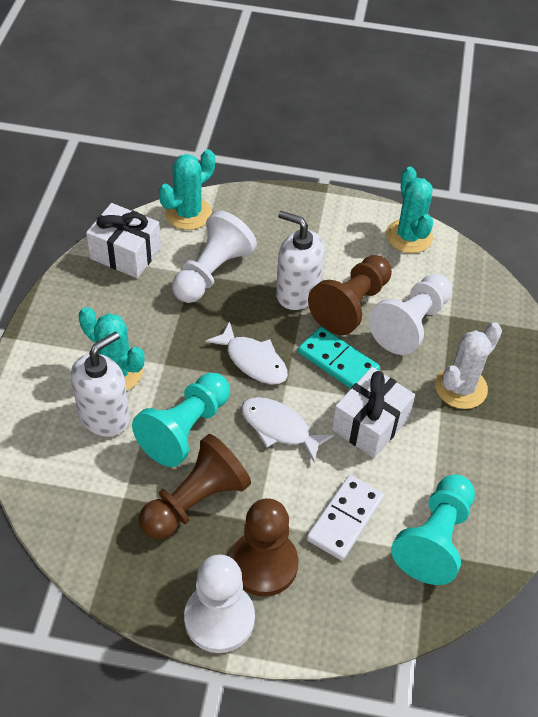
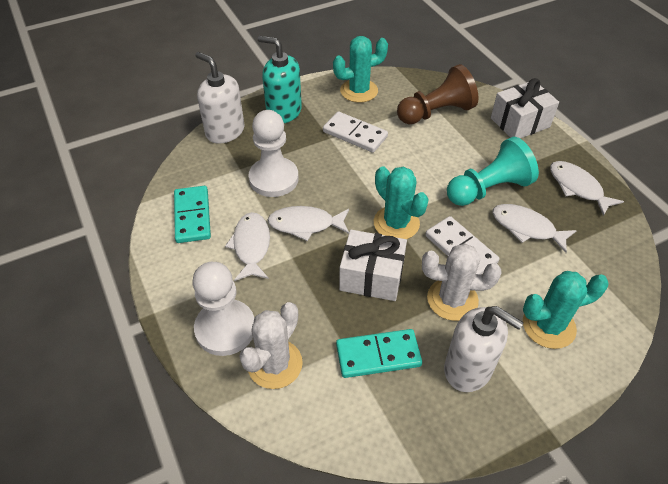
brown pawn: 3 -> 1
turquoise domino: 1 -> 2
turquoise pawn: 2 -> 1
turquoise soap dispenser: 0 -> 1
white cactus: 1 -> 2
white domino: 1 -> 2
white fish: 2 -> 4
white pawn: 3 -> 2

